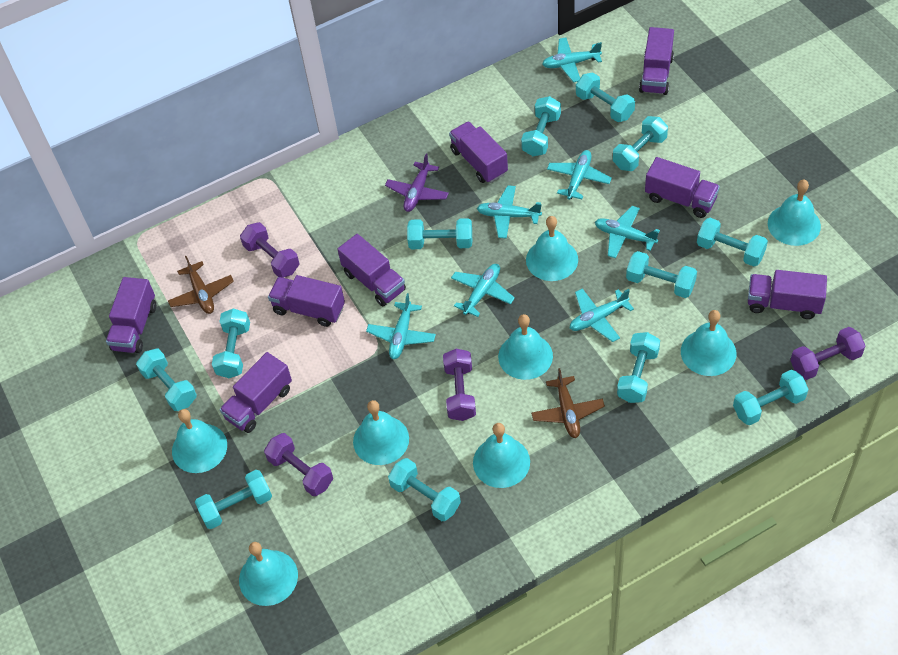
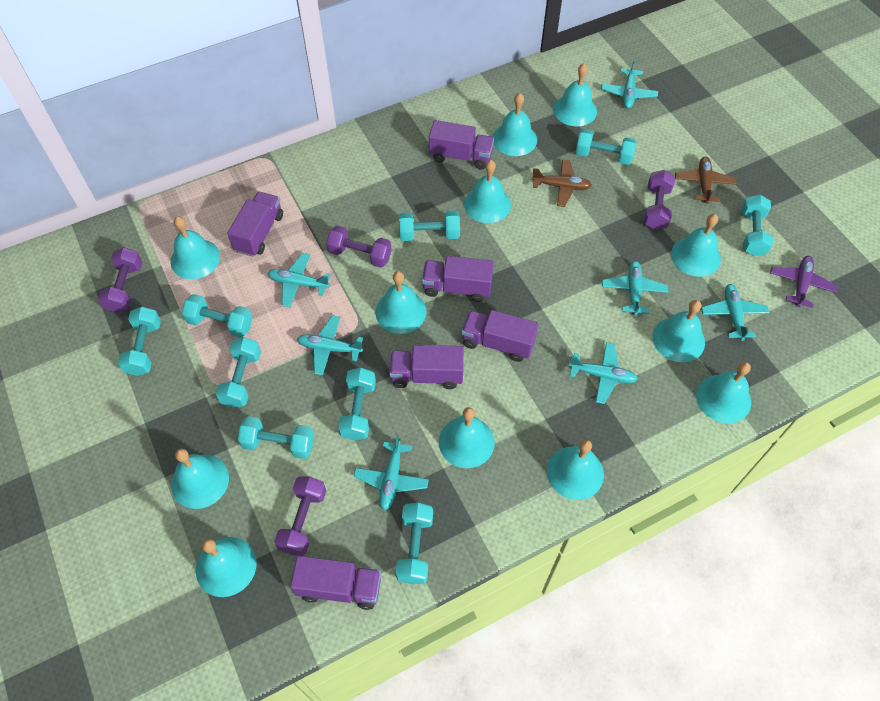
purple truck: 8 -> 6
turquoise bell: 8 -> 12
turquoise dumbbell: 12 -> 9

